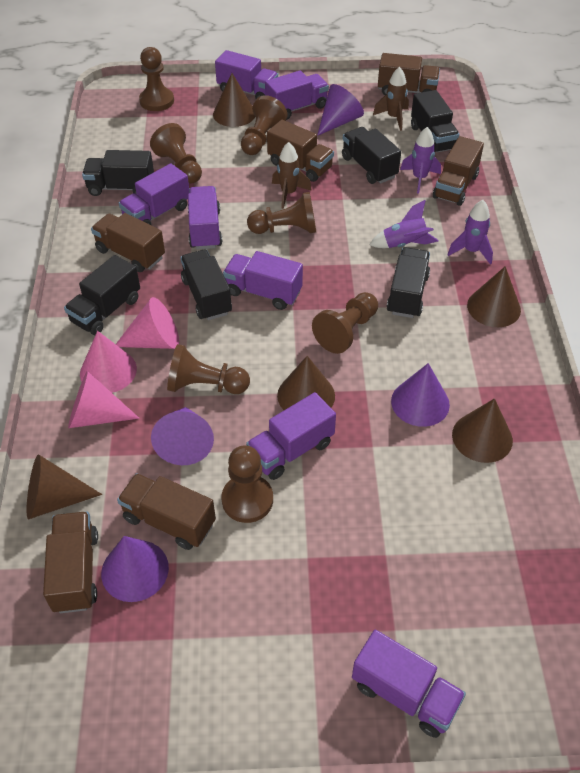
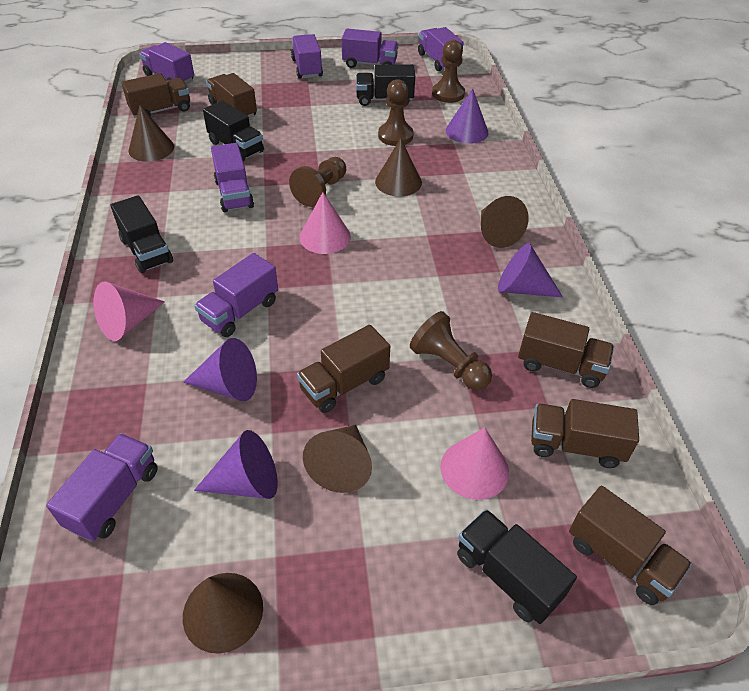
black truck: 6 -> 4
brown pawn: 7 -> 4
brown rocket: 2 -> 0
purple rocket: 3 -> 0

